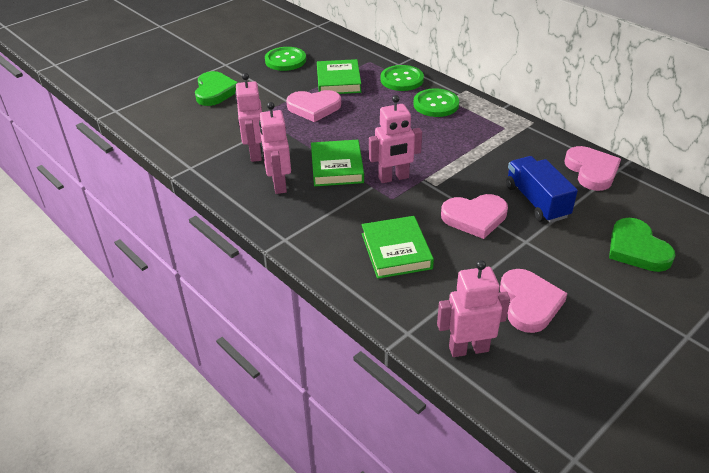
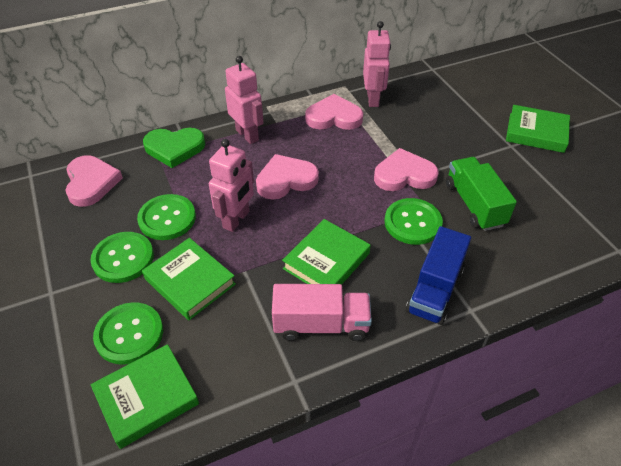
green book: 3 -> 4
green button: 3 -> 4
green heart: 2 -> 1
green truck: 0 -> 1
pink robot: 4 -> 3
pink truck: 0 -> 1

